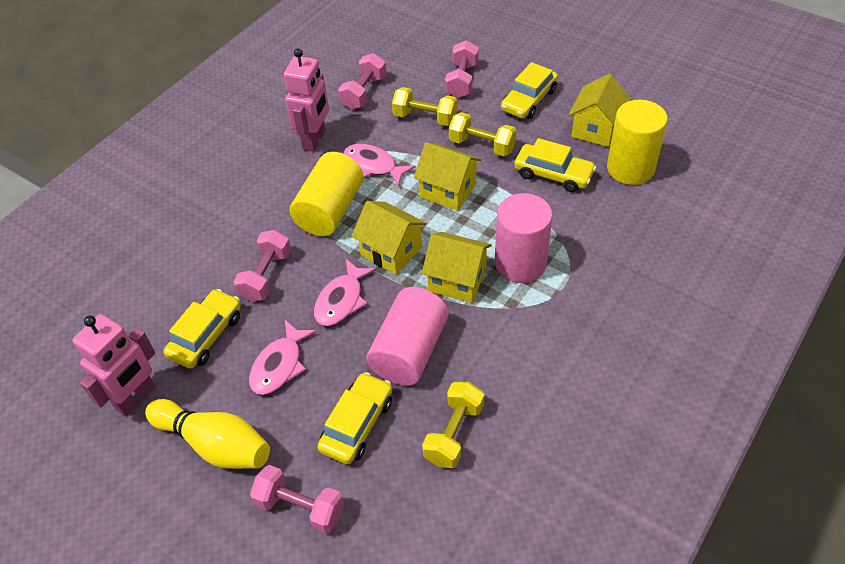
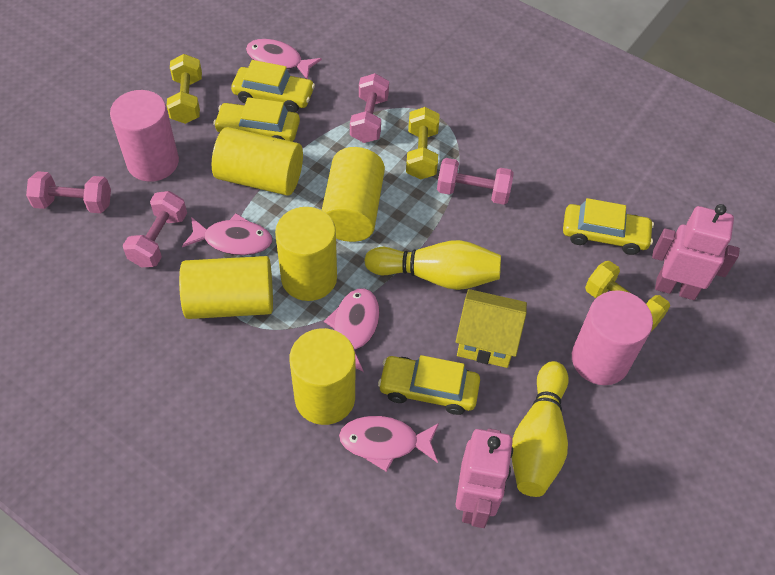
pink fish: 3 -> 4
yellow bowling pin: 1 -> 2
yellow cylinder: 2 -> 5
yellow house: 4 -> 1

